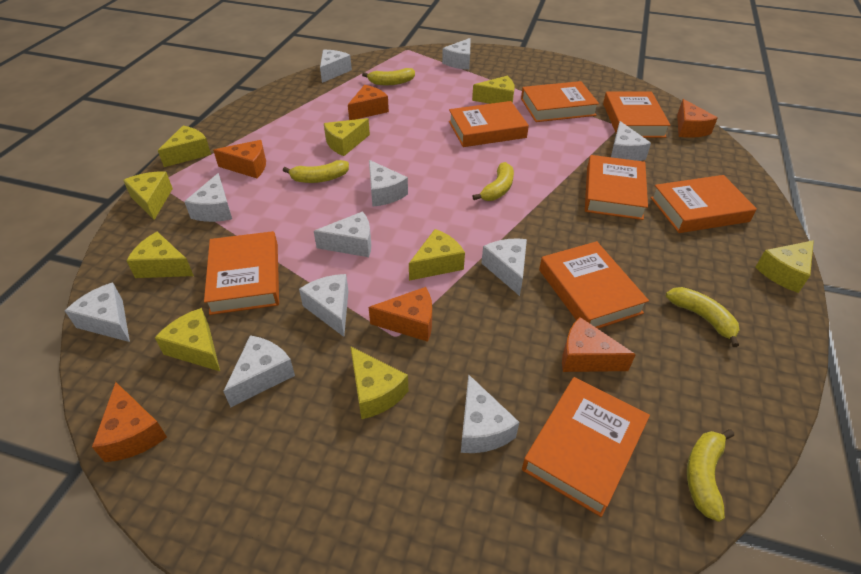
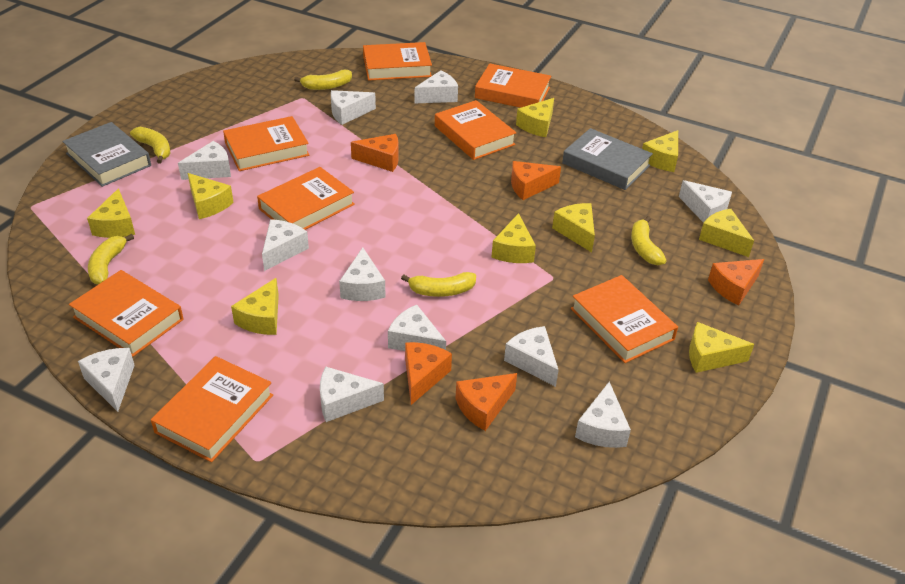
grey book: 0 -> 2
orange cheese: 6 -> 5

